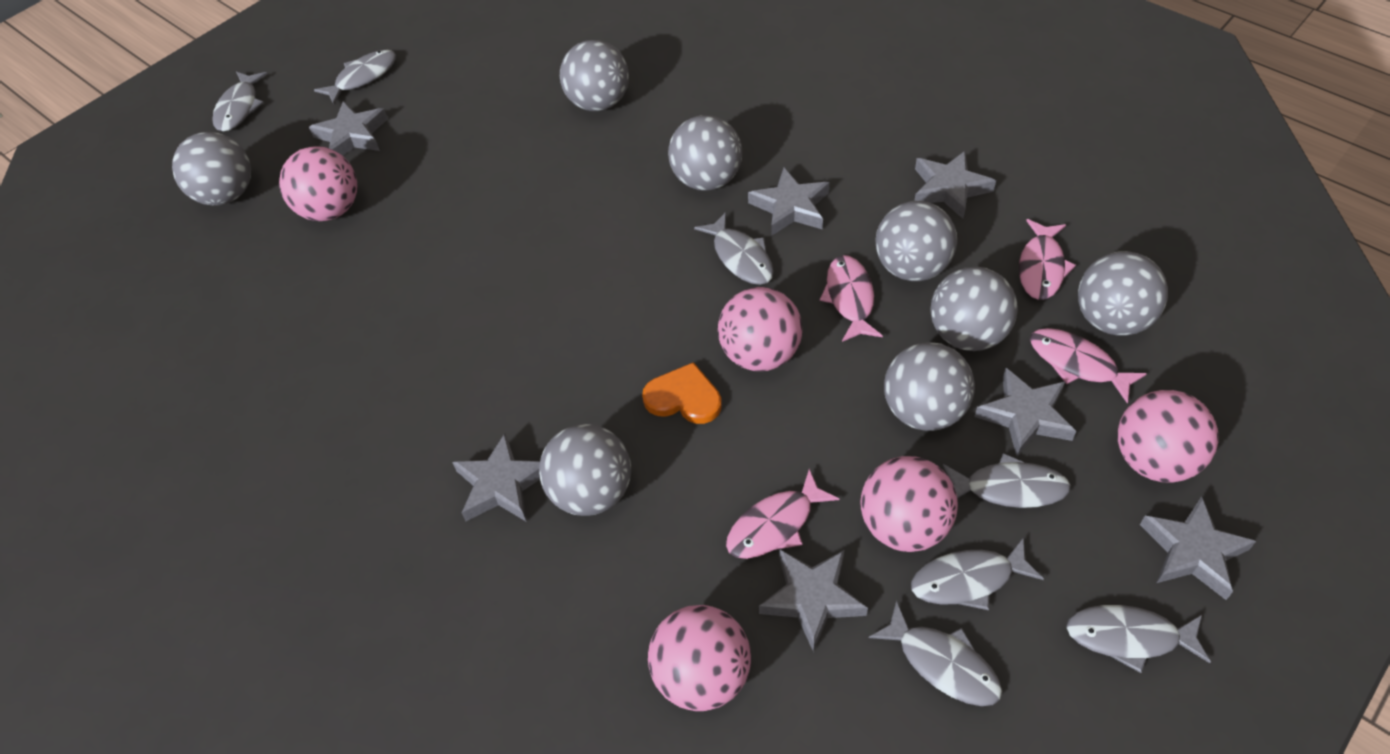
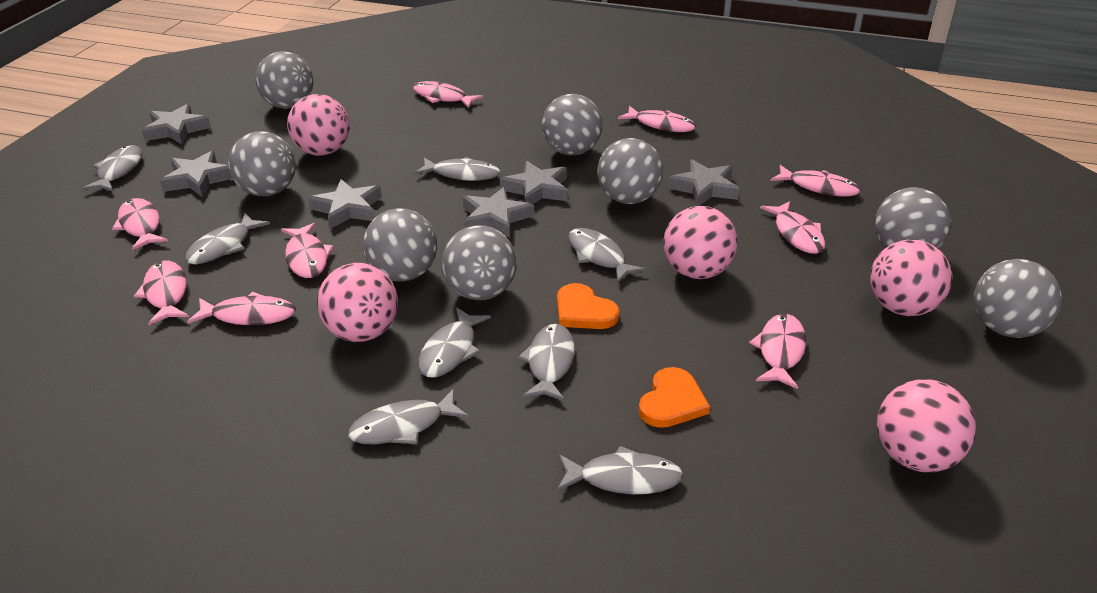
grey fish: 7 -> 8
grey star: 7 -> 6
orange heart: 1 -> 2
pink fish: 4 -> 9

